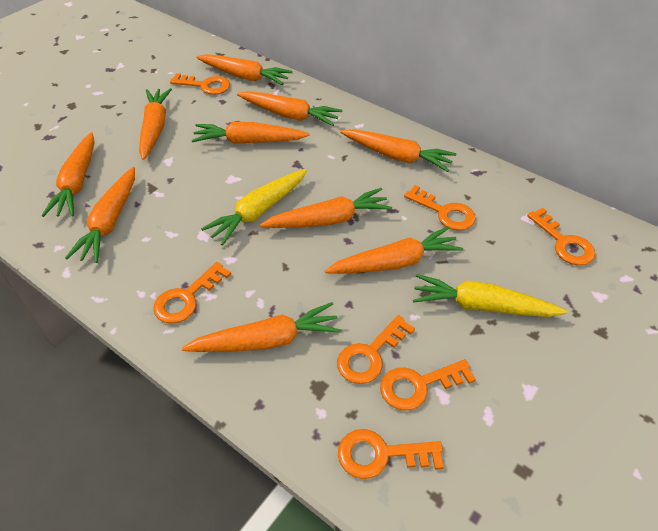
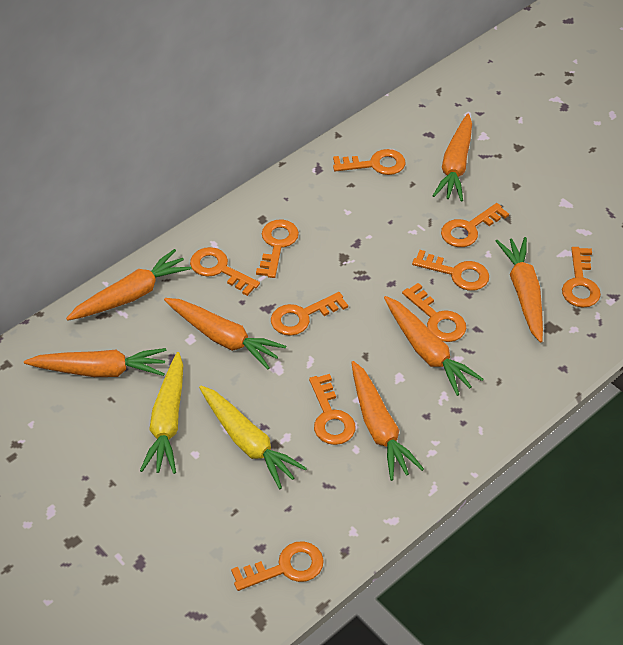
orange carrot: 10 -> 7
orange key: 7 -> 10

